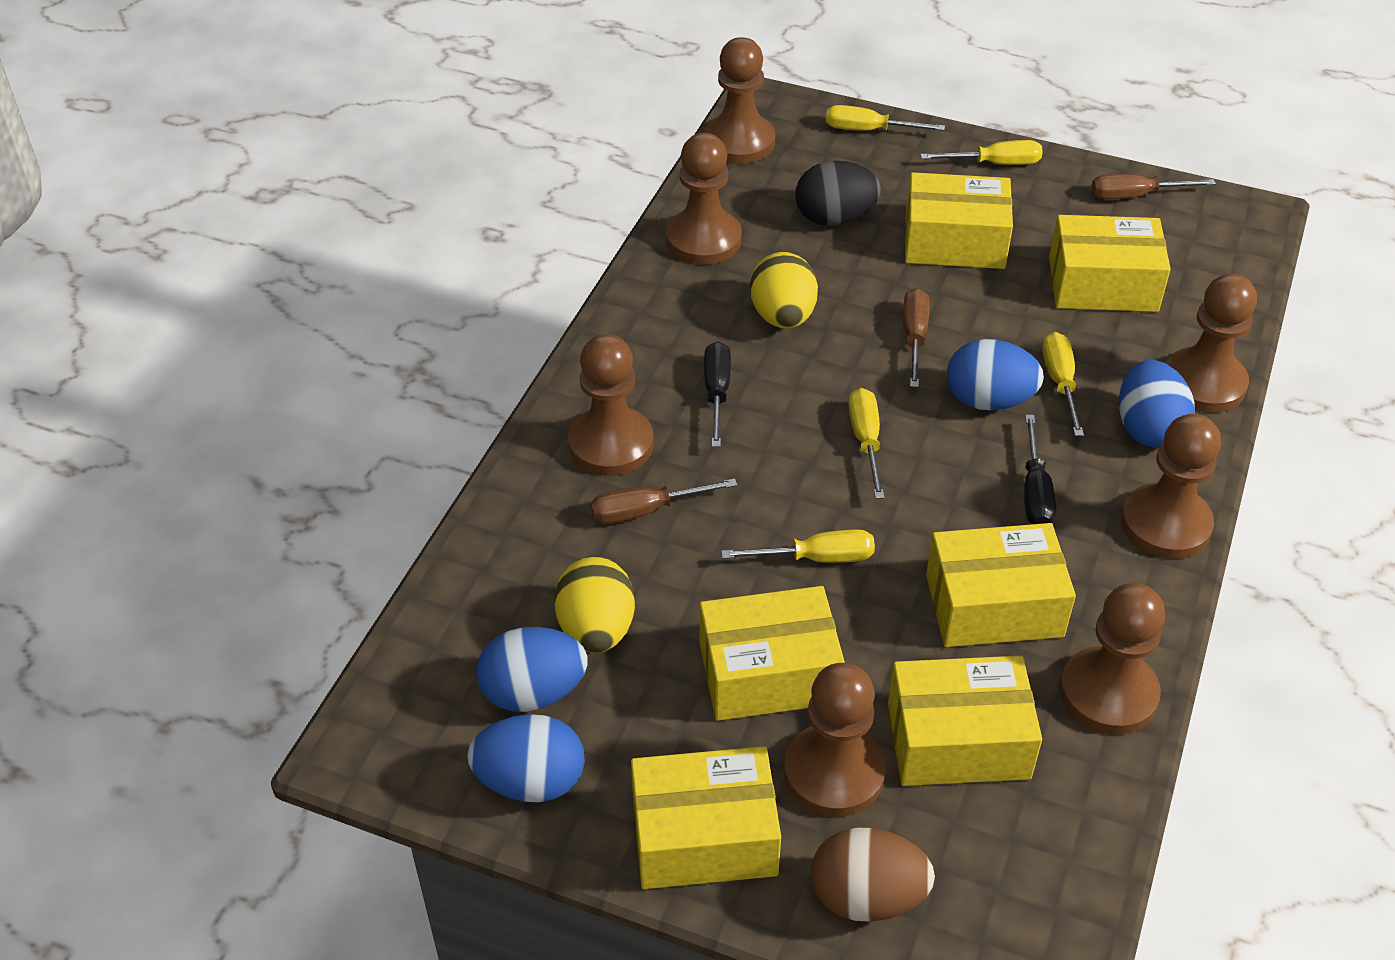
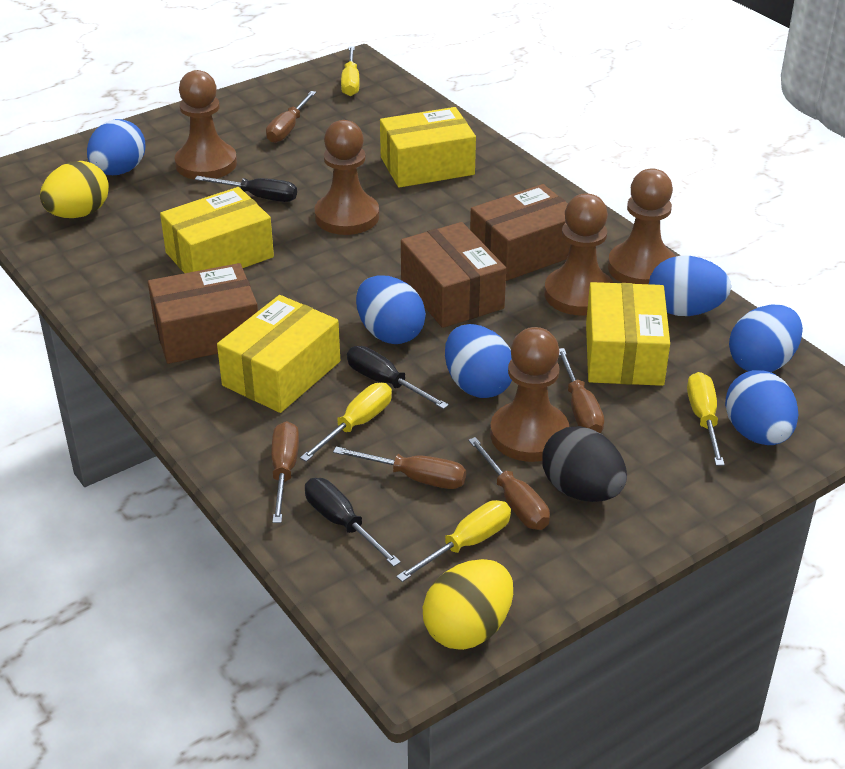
black screwdriver: 2 -> 3
blue egg: 4 -> 6
brown box: 0 -> 3
brown egg: 1 -> 0
brown pawn: 7 -> 5
brown screwdriver: 3 -> 5
yellow box: 6 -> 4
yellow screwdriver: 5 -> 4

